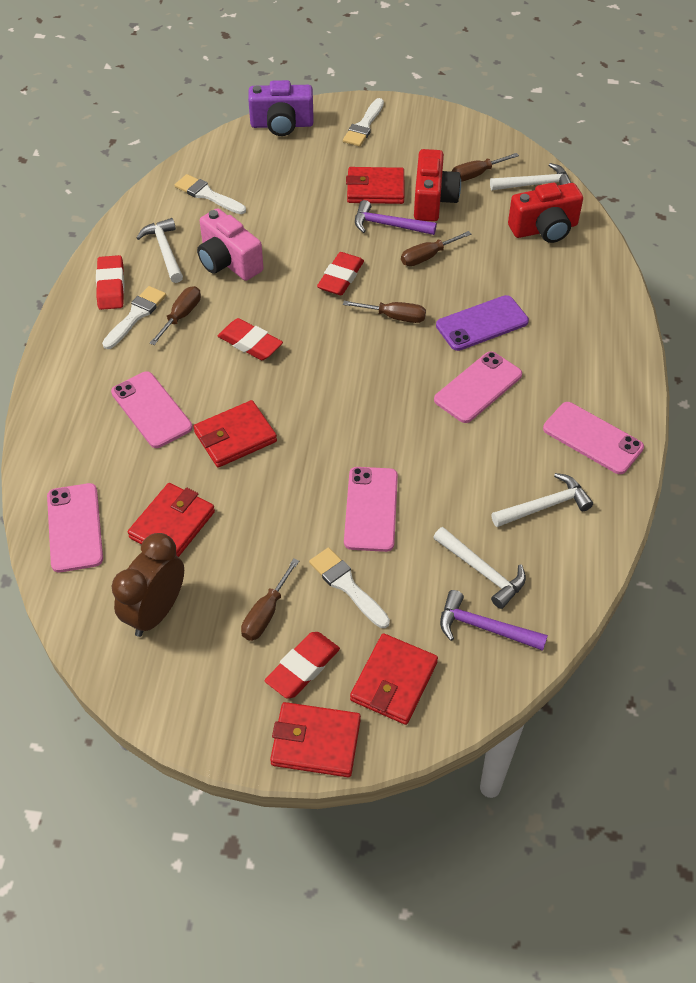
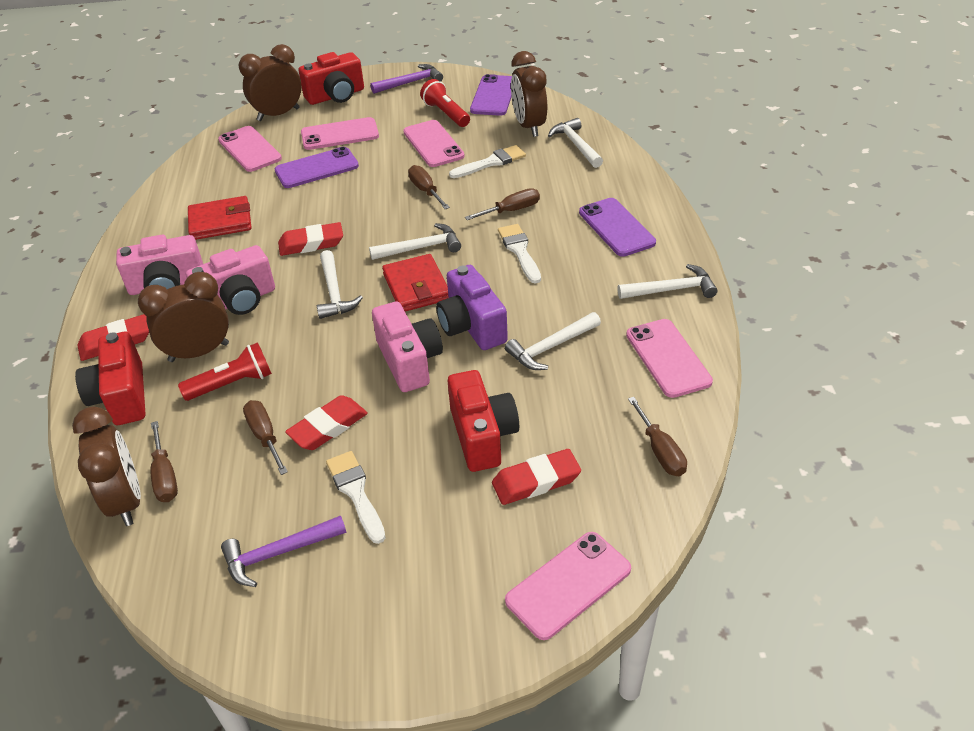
brown clock: 1 -> 4
pink camera: 1 -> 3
purple phone: 1 -> 3
red camera: 2 -> 3
red flashlight: 0 -> 2
red wallet: 5 -> 2
white brush: 4 -> 3
white hammer: 4 -> 5

